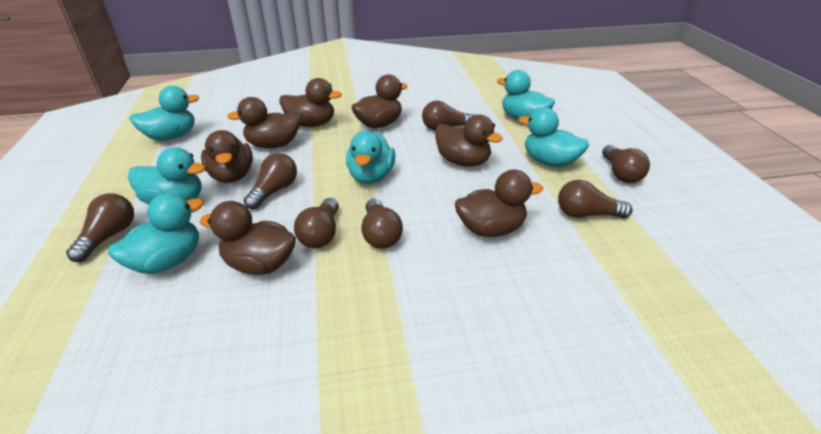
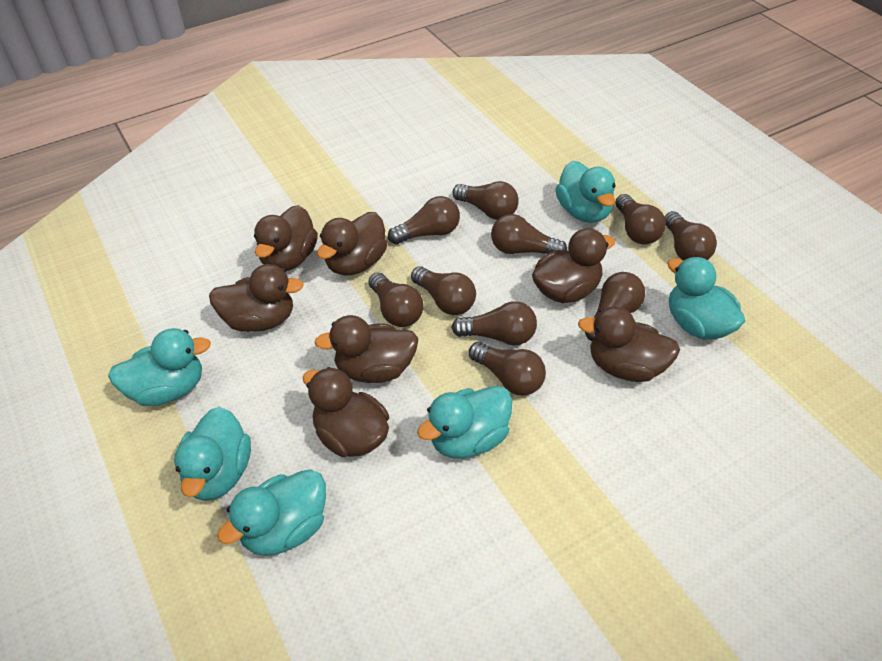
brown light bulb: 7 -> 10

